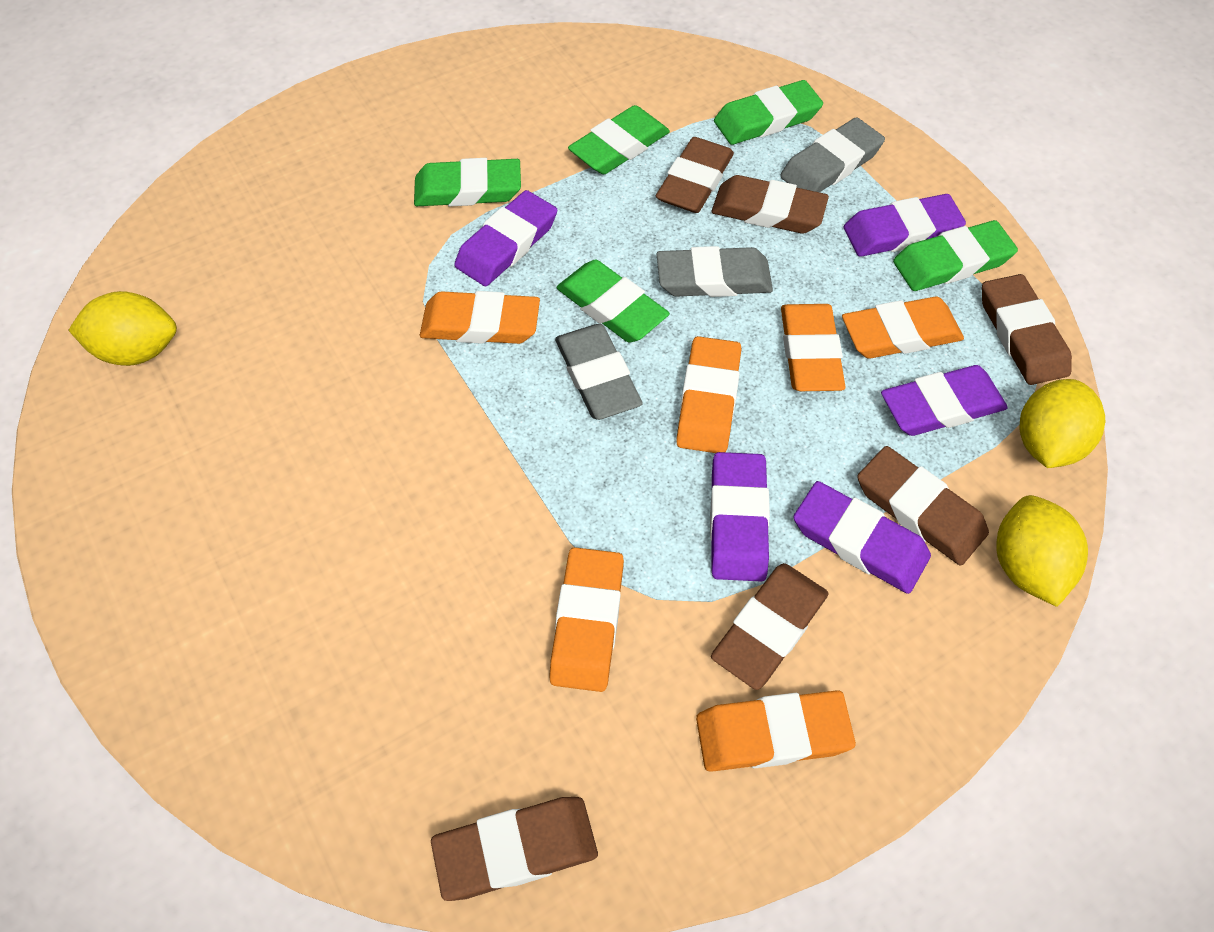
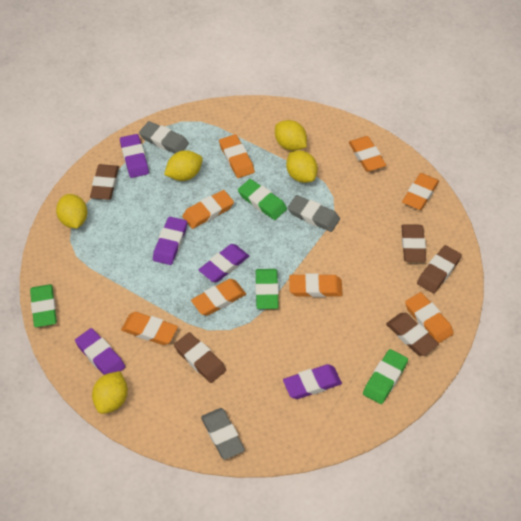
brown eraser: 6 -> 5
green eraser: 5 -> 4
orange eraser: 6 -> 8
yellow lemon: 3 -> 5

